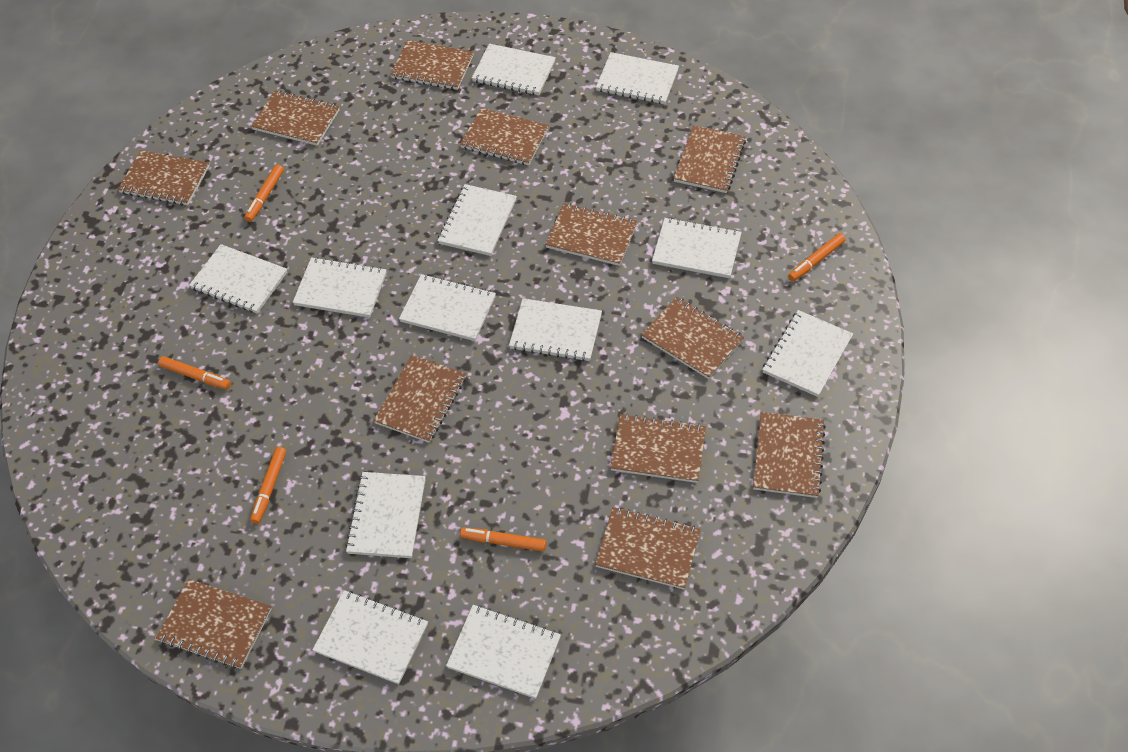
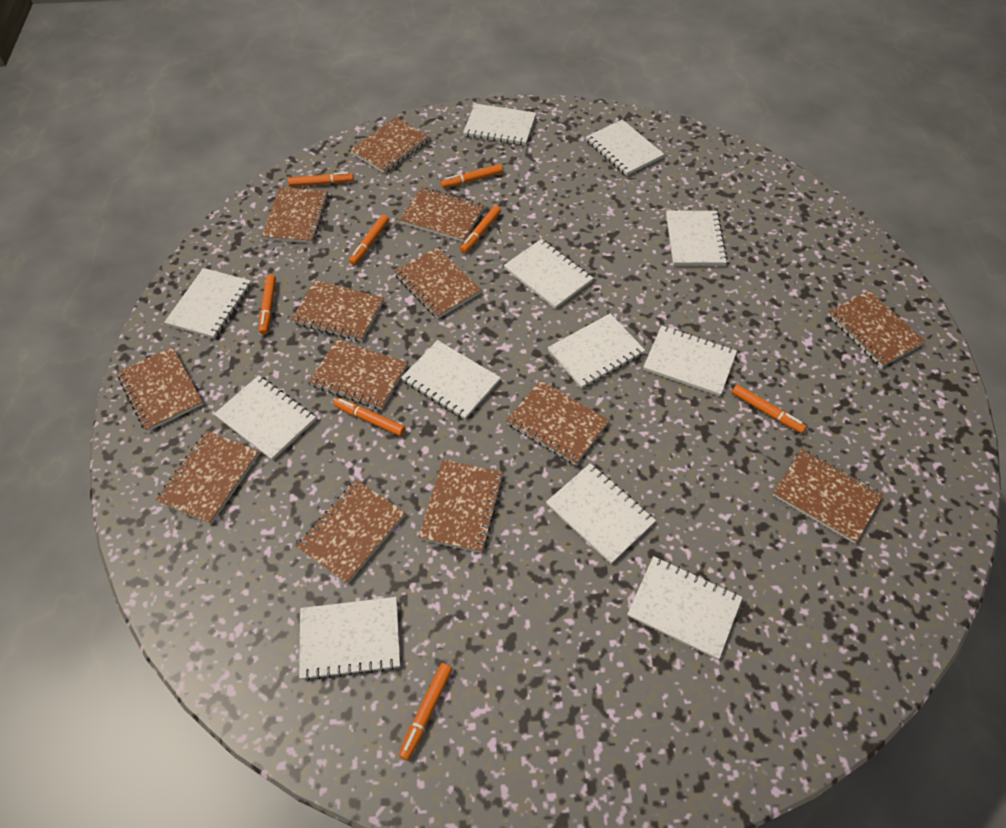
brown notebook: 12 -> 13
orange marker: 5 -> 8

